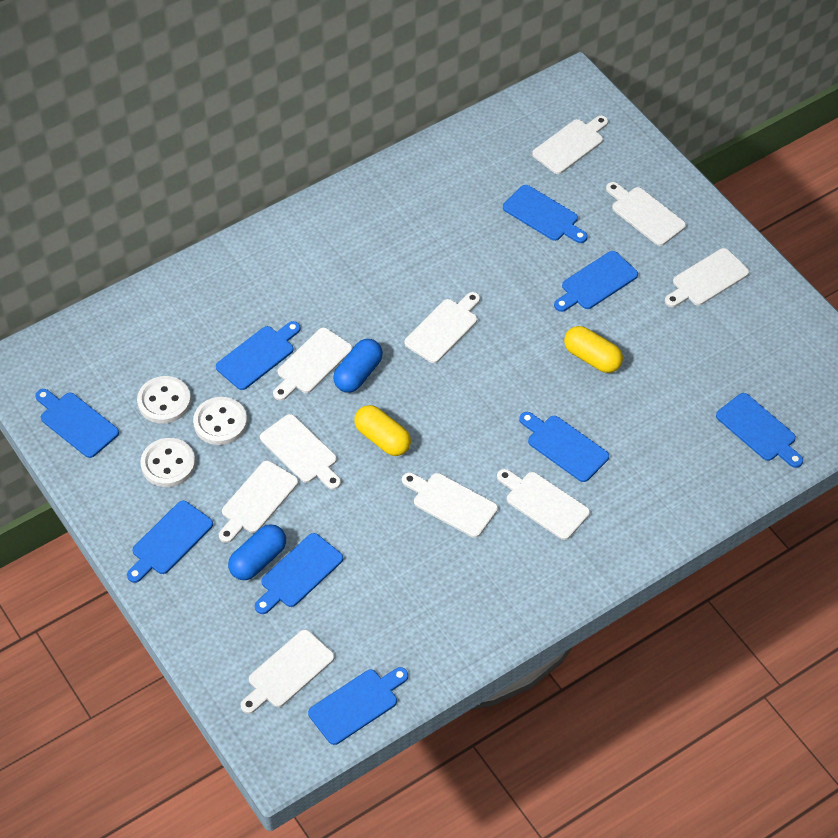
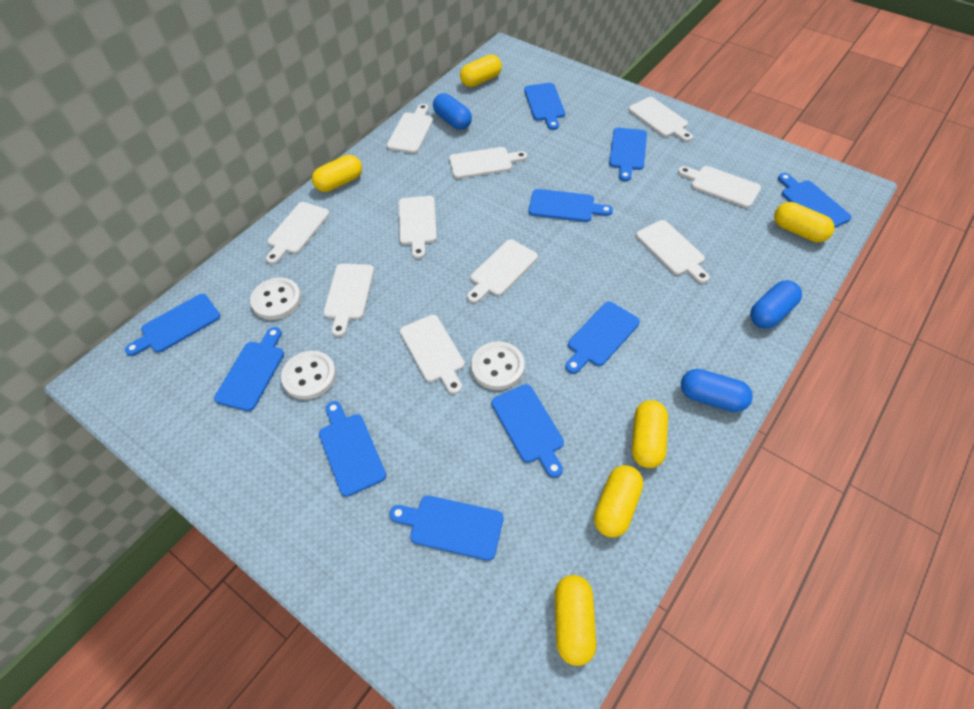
blue capsule: 2 -> 3
blue cutting board: 9 -> 10
yellow capsule: 2 -> 6

